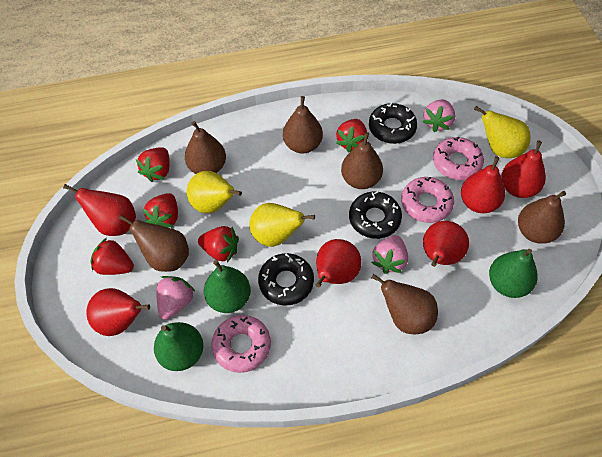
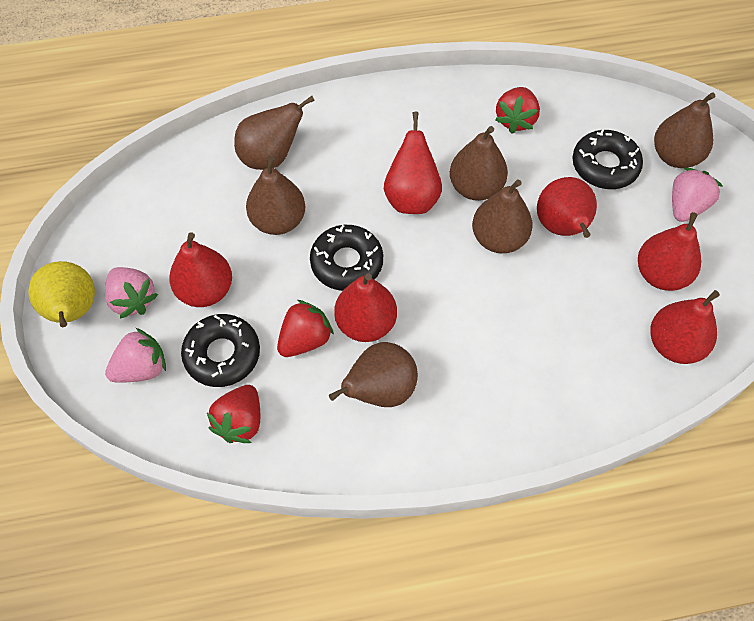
green pear: 3 -> 0
pink donut: 3 -> 0
red strawberry: 5 -> 3
yellow pear: 3 -> 1

